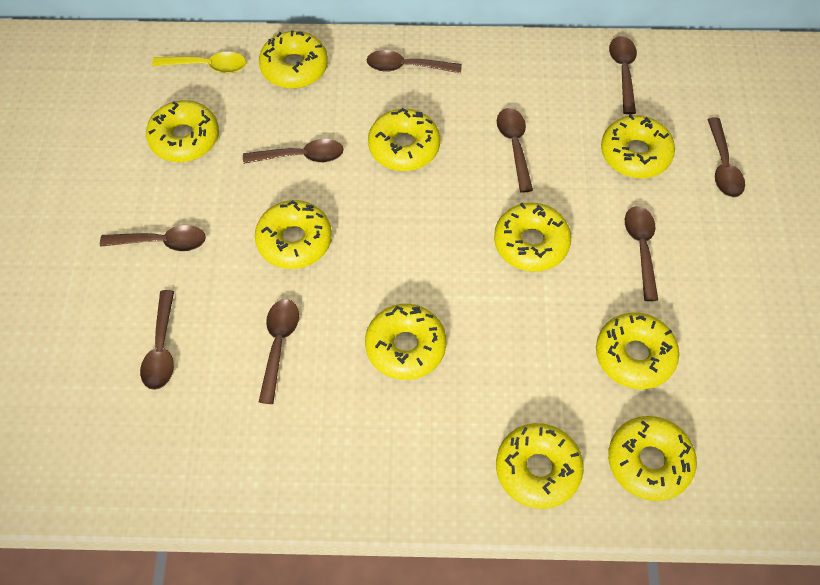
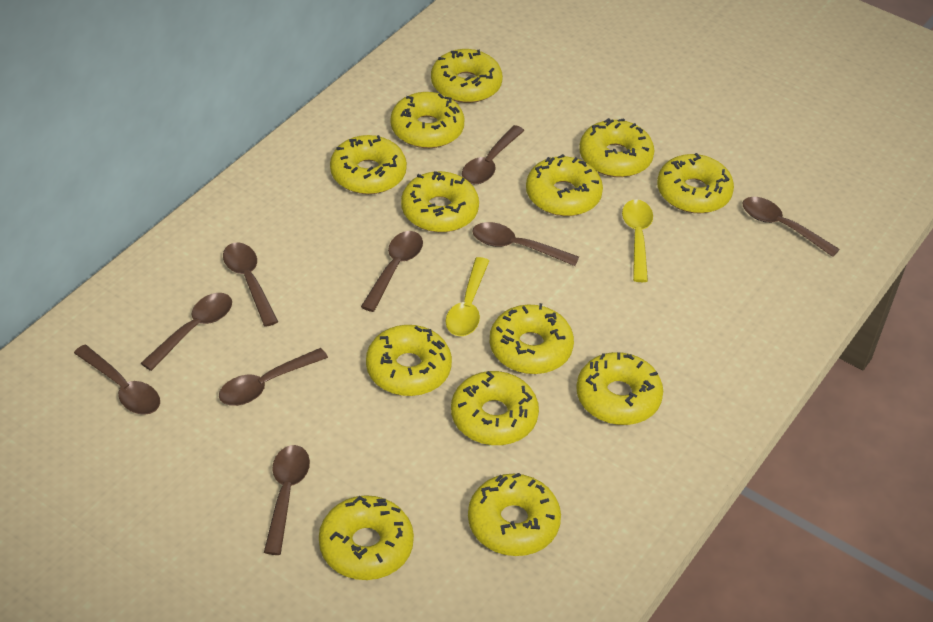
yellow donut: 10 -> 13
yellow spoon: 1 -> 2

